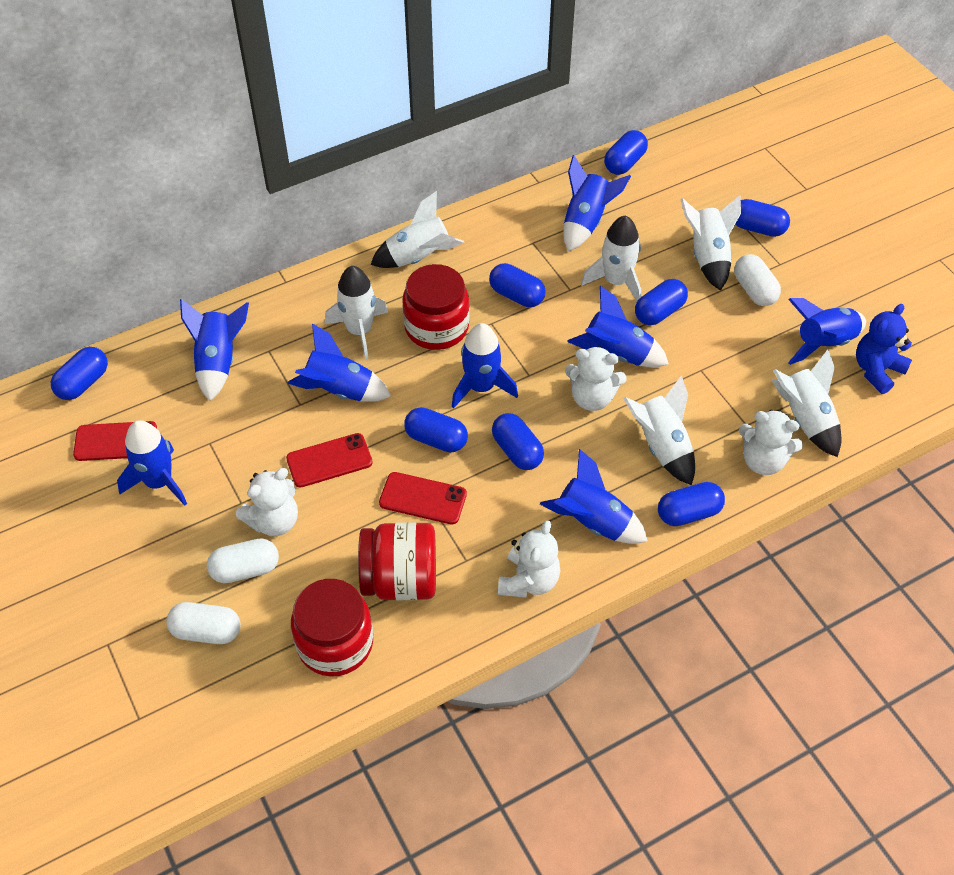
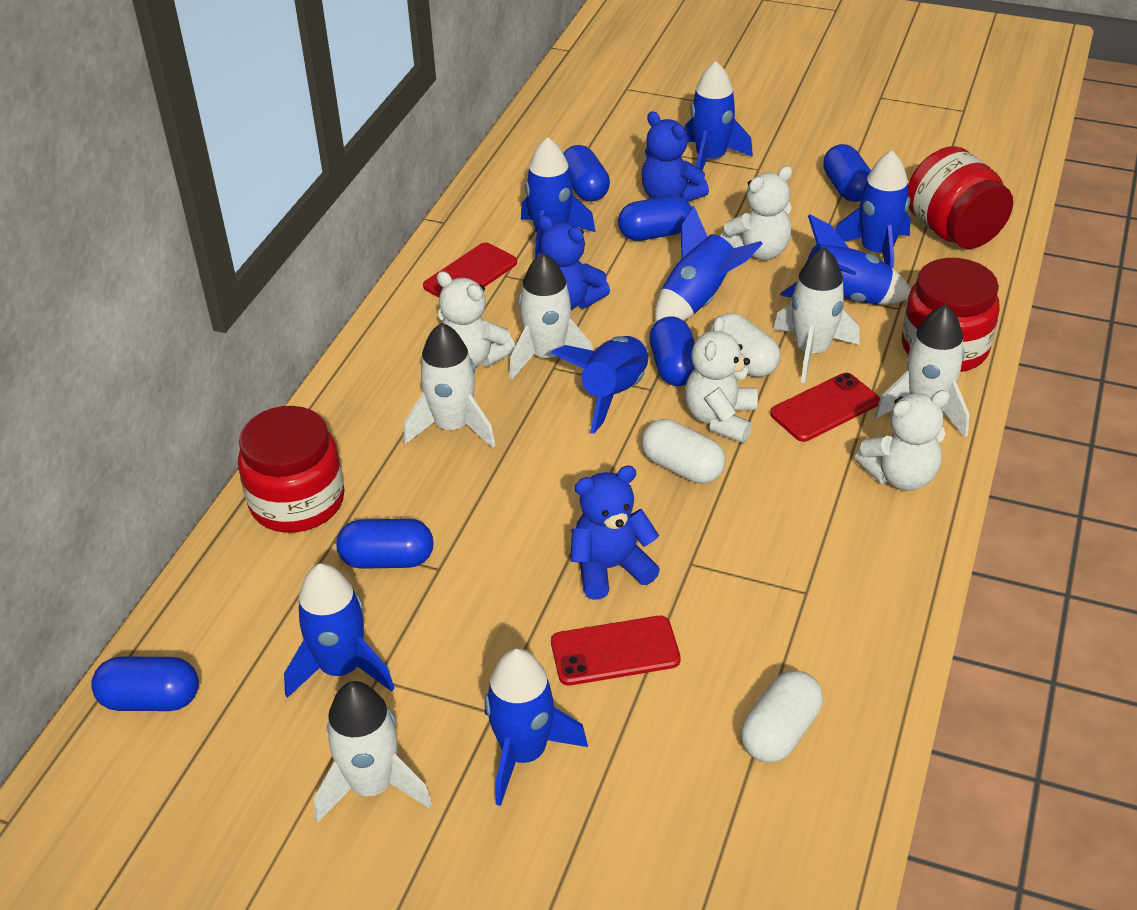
blue capsule: 8 -> 6
blue teddy bear: 1 -> 3
white rocket: 6 -> 5

